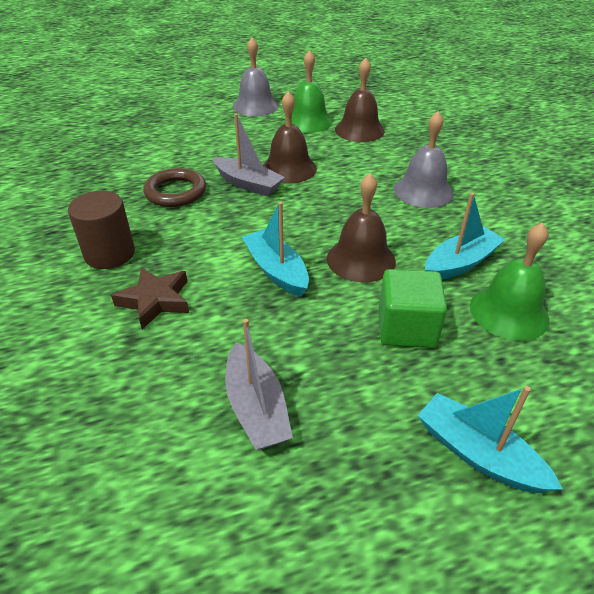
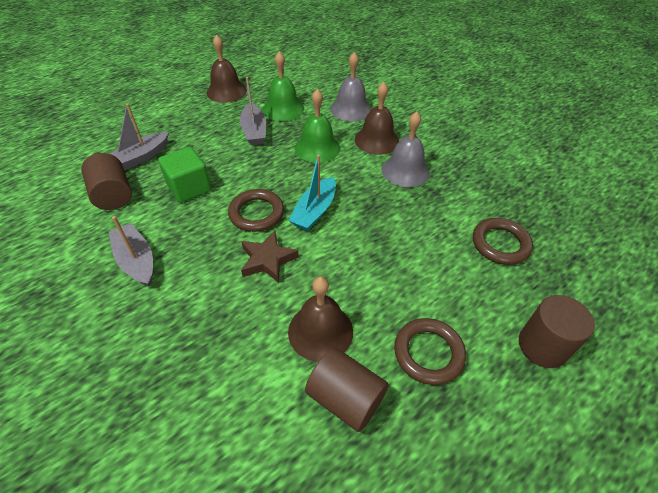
brown cylinder: 1 -> 3
brown ring: 1 -> 3
grey boat: 2 -> 3
turquoise boat: 3 -> 1

